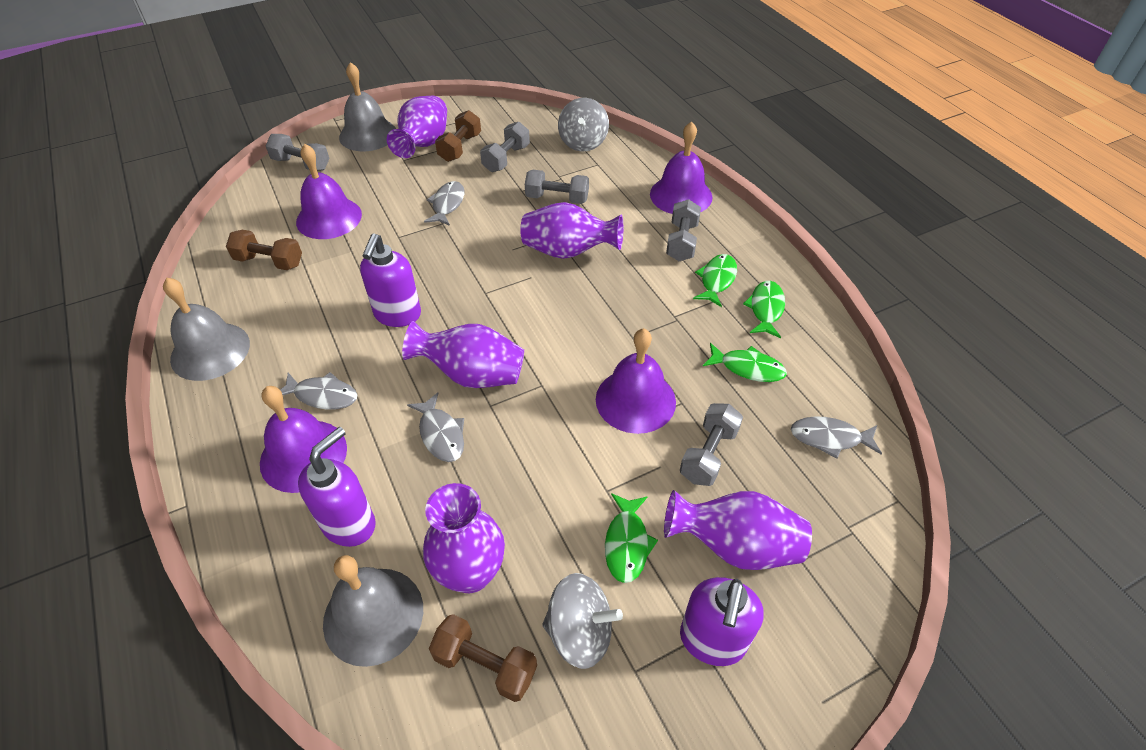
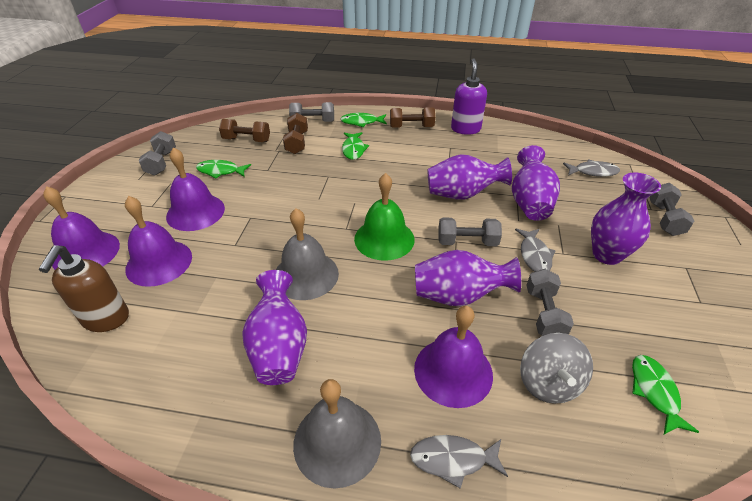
brown soap dispenser: 0 -> 1
green bell: 0 -> 1
grey bell: 3 -> 2
grey fish: 4 -> 3
grey spinning top: 2 -> 1
purple soap dispenser: 3 -> 1

